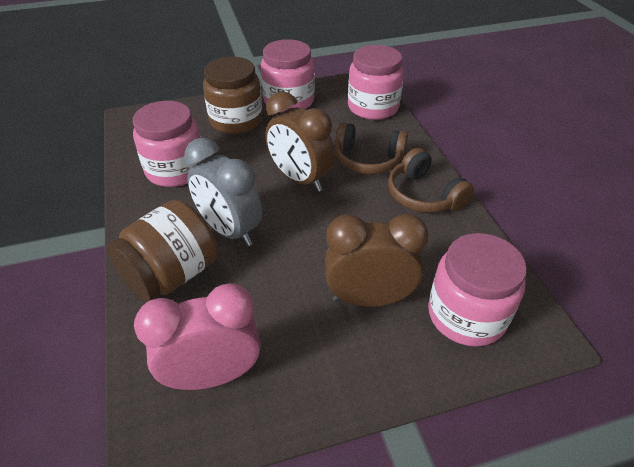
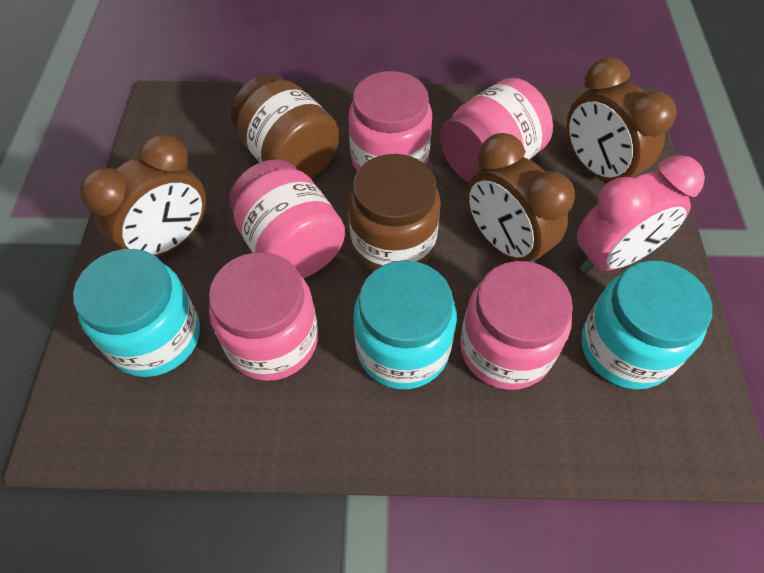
brown clock: 2 -> 3
brown headphones: 2 -> 0
grey clock: 1 -> 0
pink jar: 4 -> 5
turquoise jar: 0 -> 3

